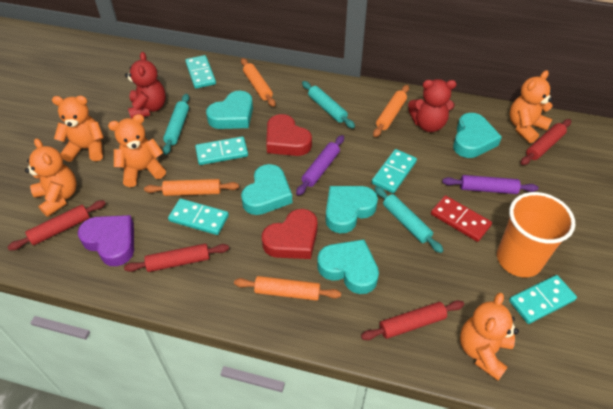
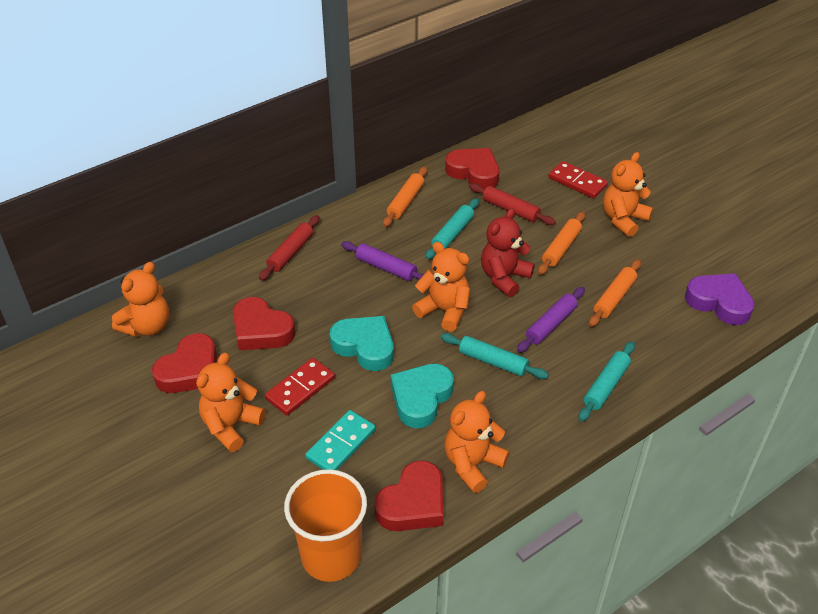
orange rolling pin: 4 -> 3
red domino: 1 -> 2
red heart: 2 -> 4
red rolling pin: 4 -> 2
red teddy bear: 2 -> 1
turquoise domino: 5 -> 1
turquoise heart: 5 -> 2

